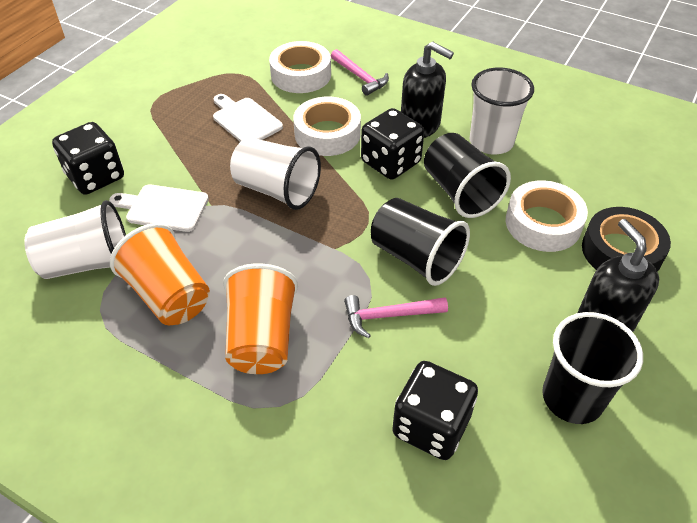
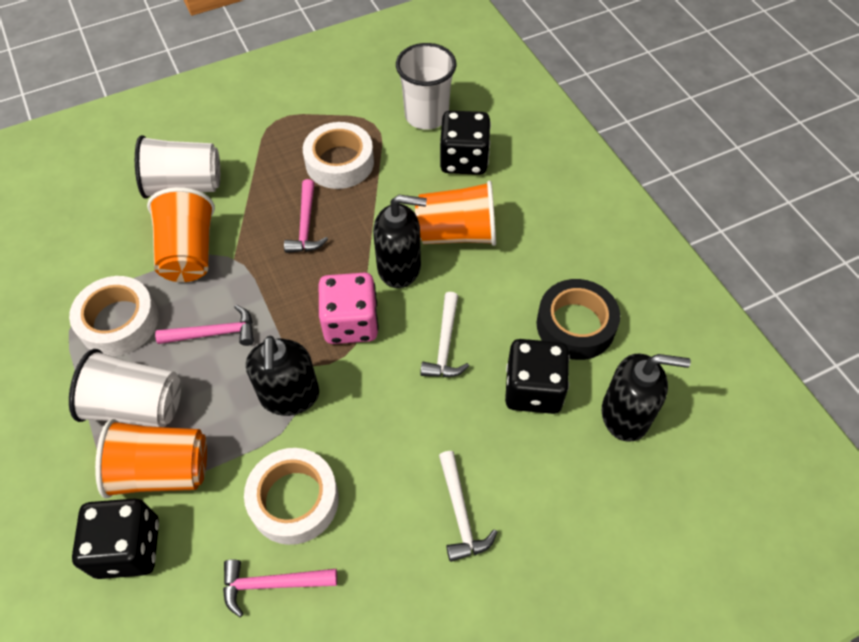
black cup: 3 -> 0
black soap dispenser: 2 -> 3
orange cup: 2 -> 3
pink dice: 0 -> 1
pink hammer: 2 -> 3
white cutting board: 2 -> 0
white hammer: 0 -> 2

